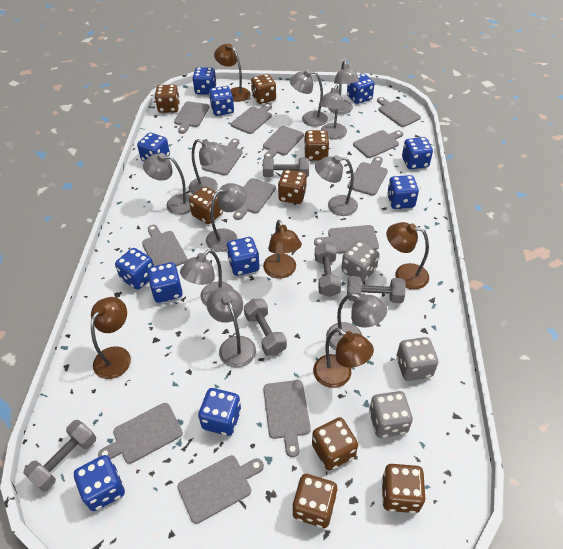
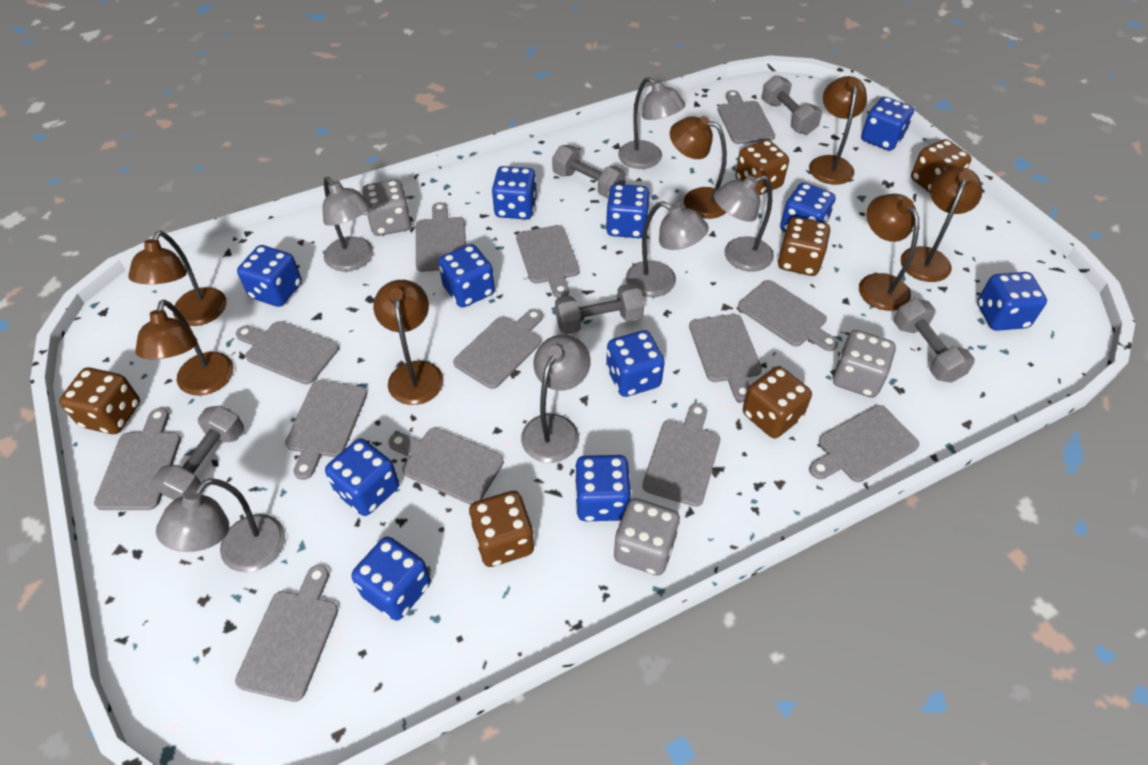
brown dice: 8 -> 6
brown lamp: 5 -> 7
grey lamp: 10 -> 6

